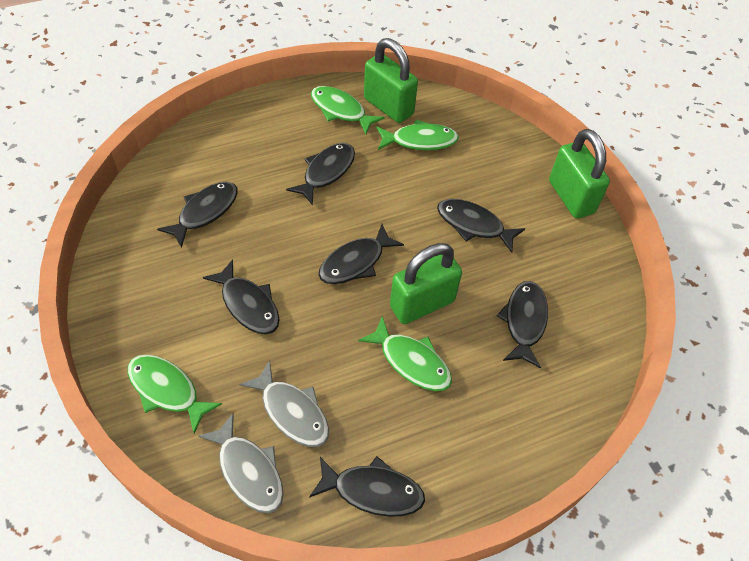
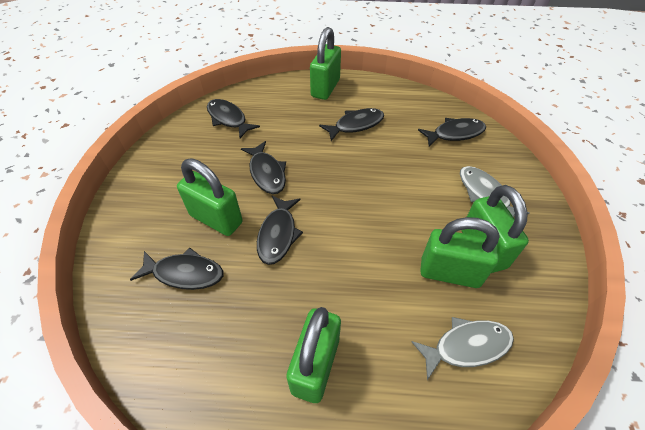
black fish: 7 -> 6
green fish: 4 -> 0
green padlock: 3 -> 5

